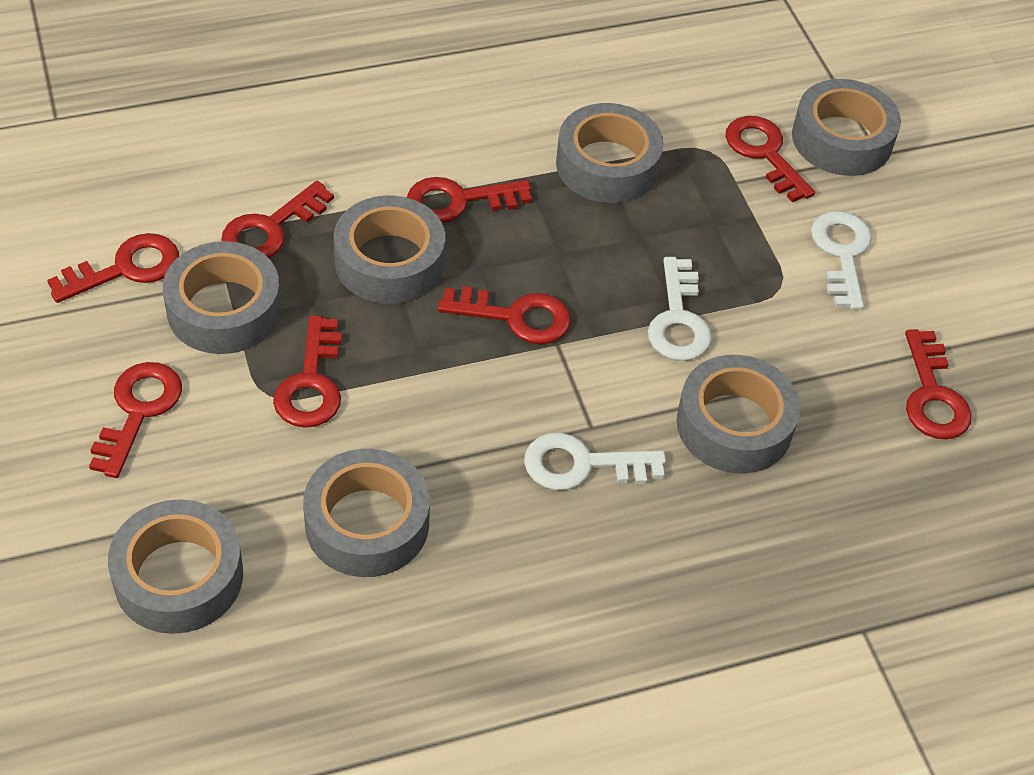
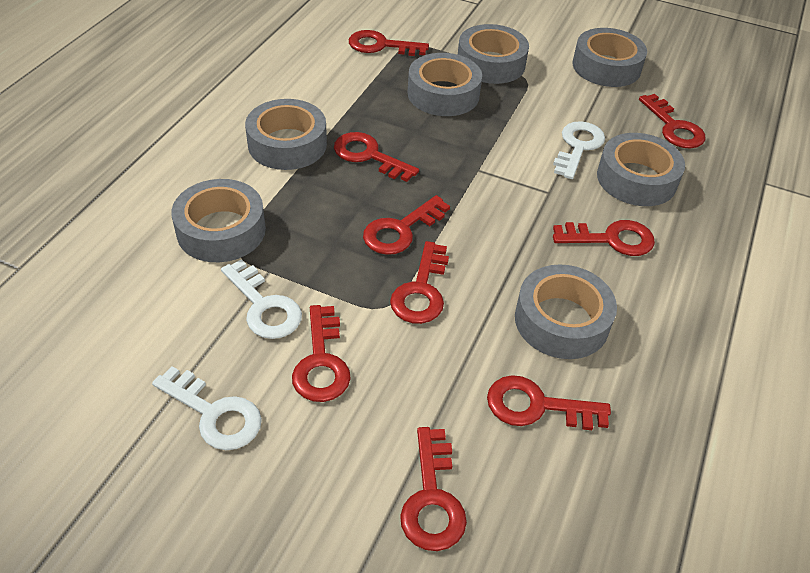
red key: 8 -> 9

